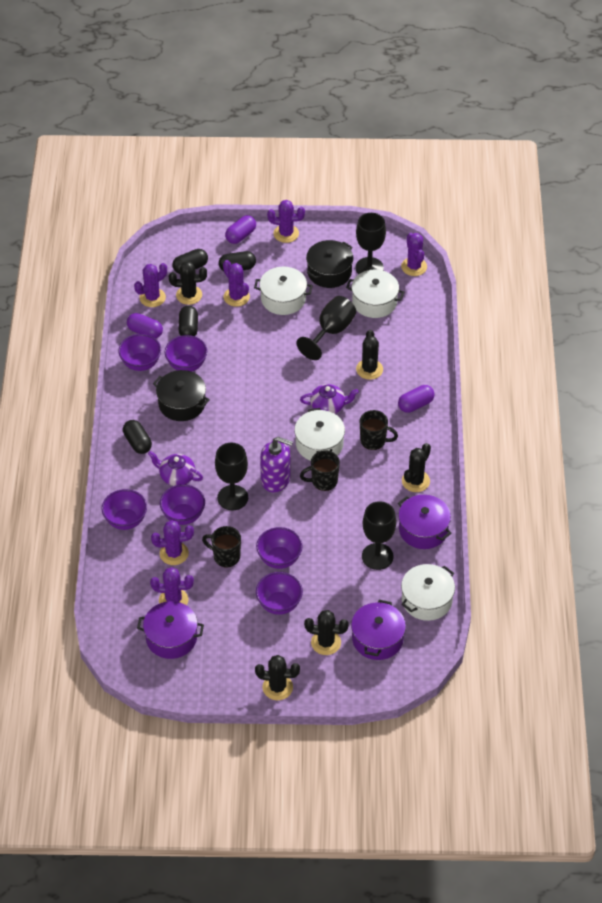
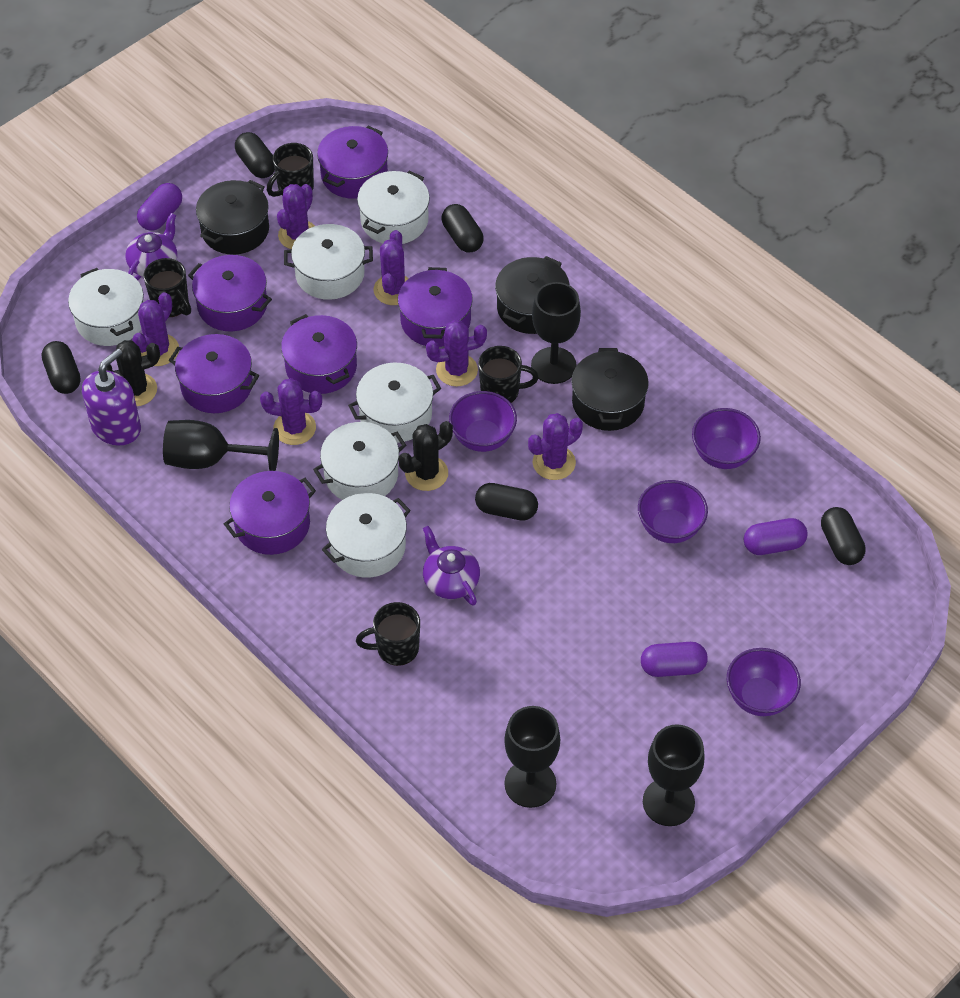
black cactus: 5 -> 2
black capsule: 4 -> 5
black mug: 3 -> 4
black pot: 2 -> 3
purple bowl: 6 -> 4
purple pot: 3 -> 6
white pot: 4 -> 6

